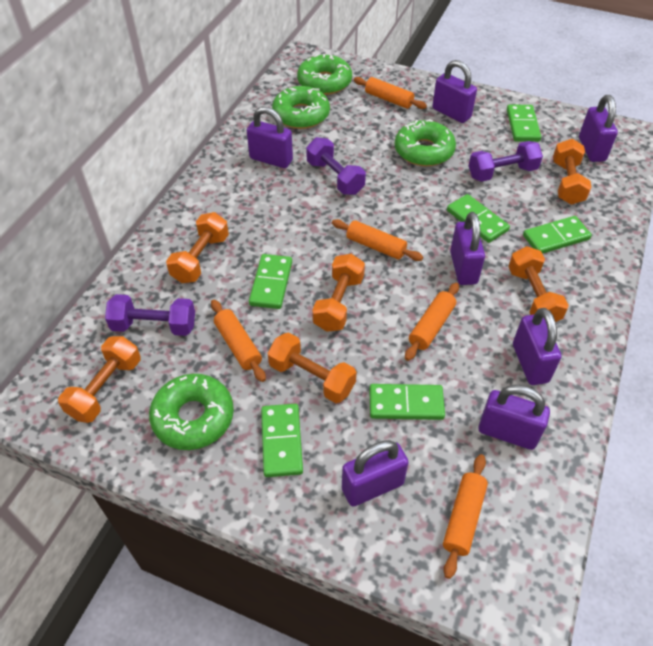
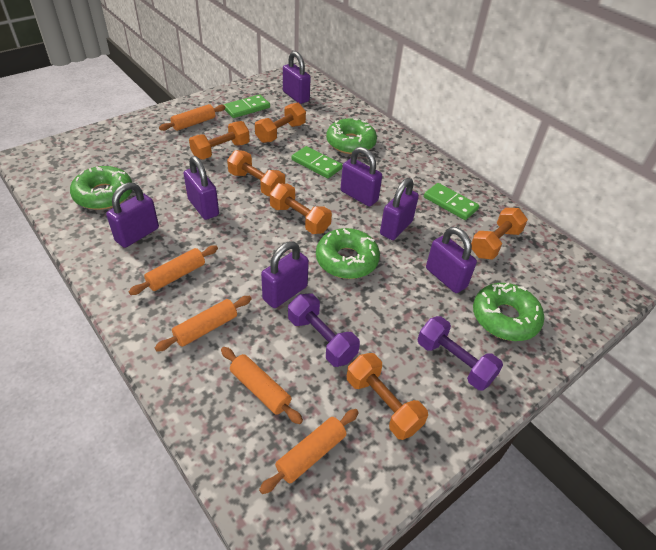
green domino: 6 -> 3
purple dumbbell: 3 -> 2

